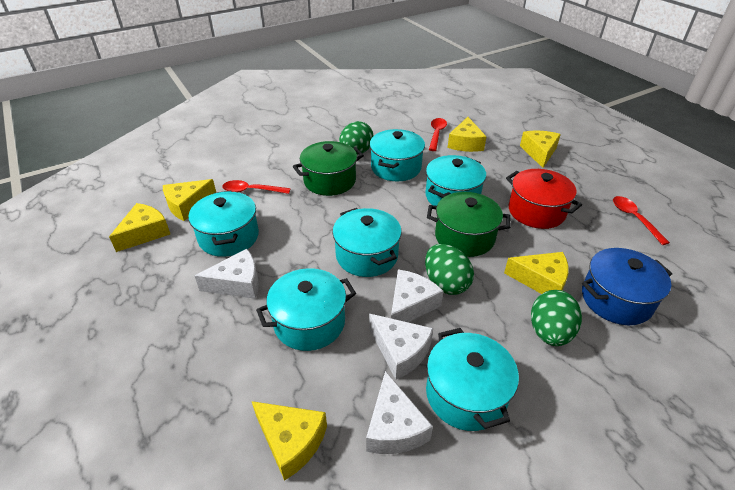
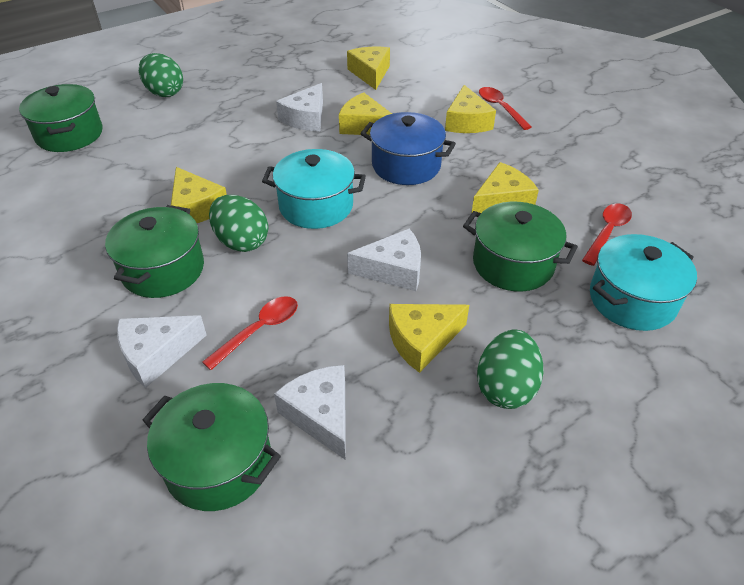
green pot: 2 -> 4
red pot: 1 -> 0
turquoise pot: 6 -> 2

